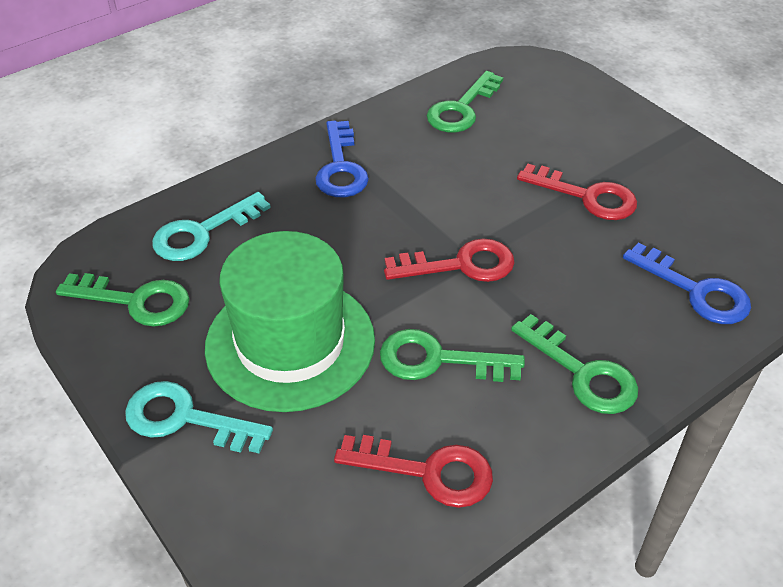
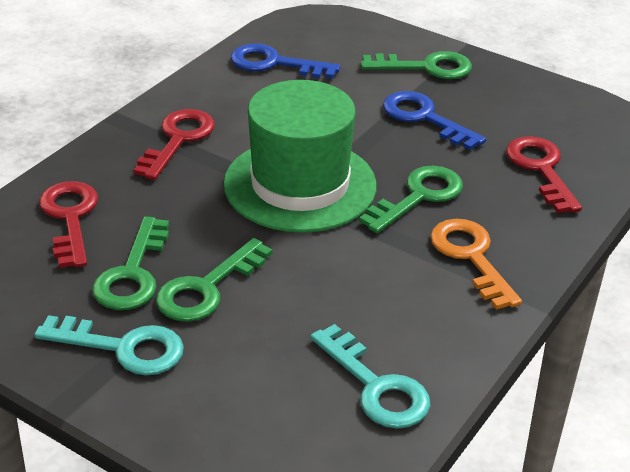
orange key: 0 -> 1

